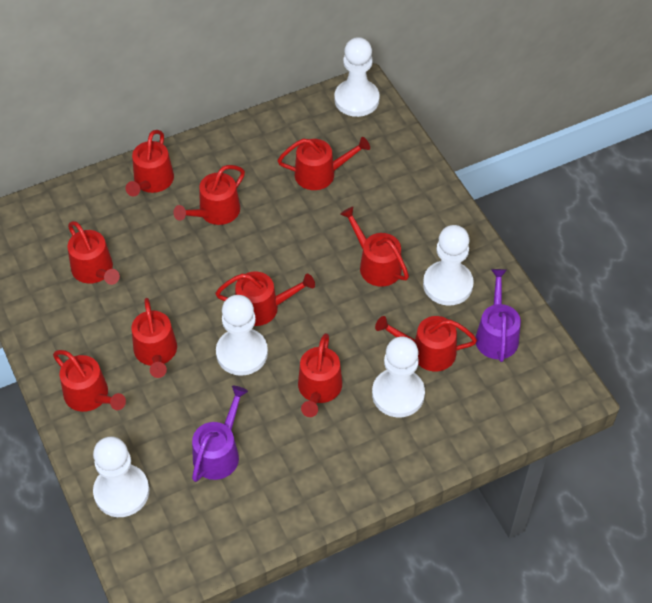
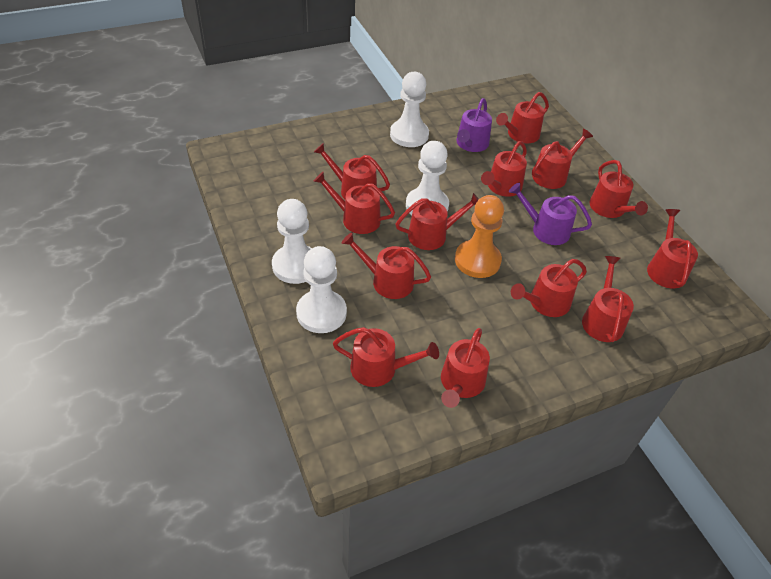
orange pawn: 0 -> 1
red watering can: 10 -> 13
white pawn: 5 -> 4

